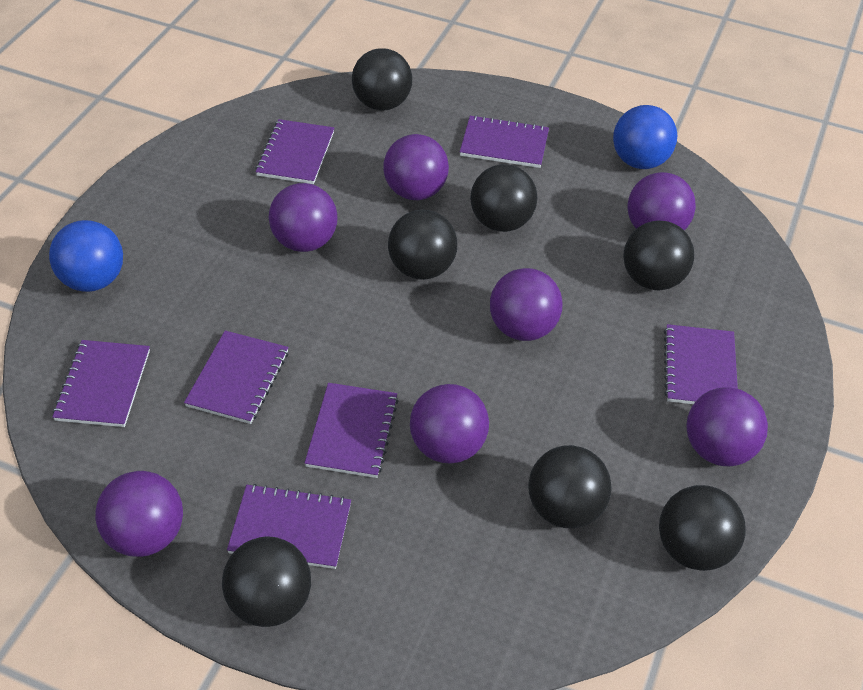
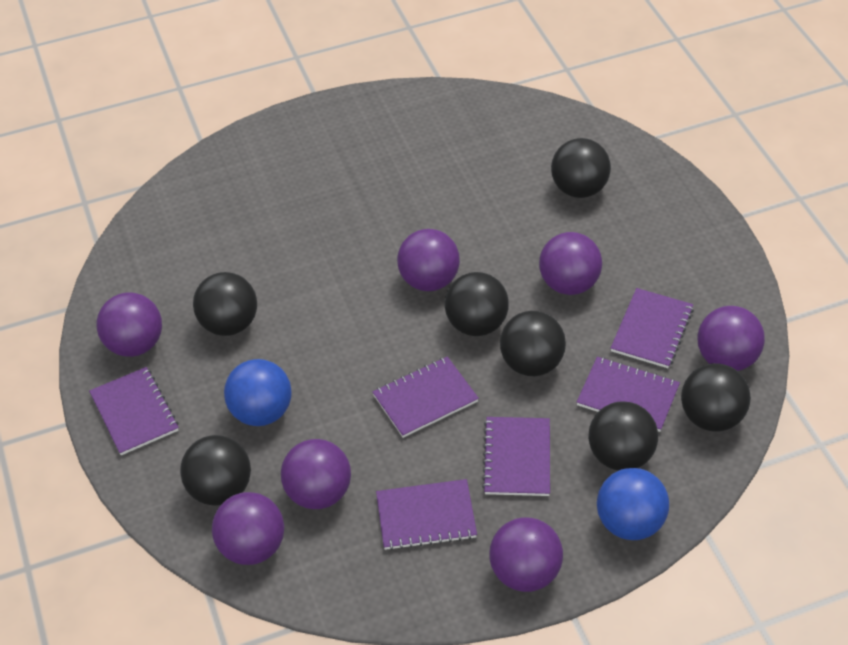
purple notebook: 7 -> 6

